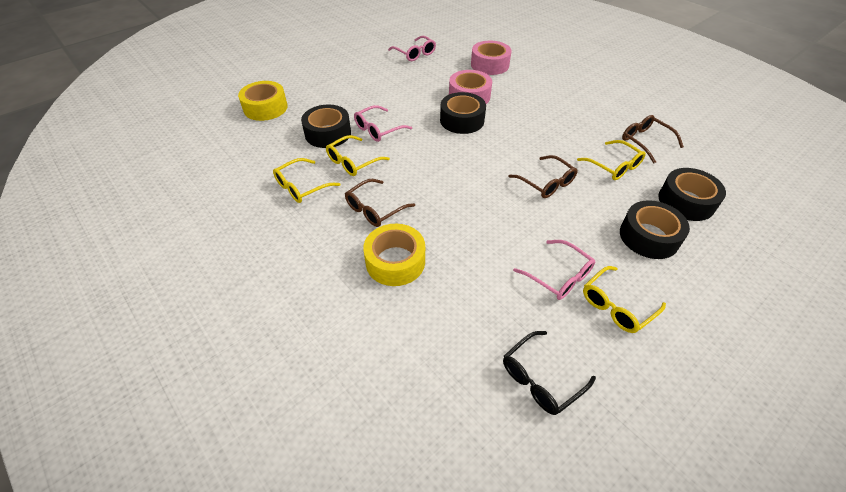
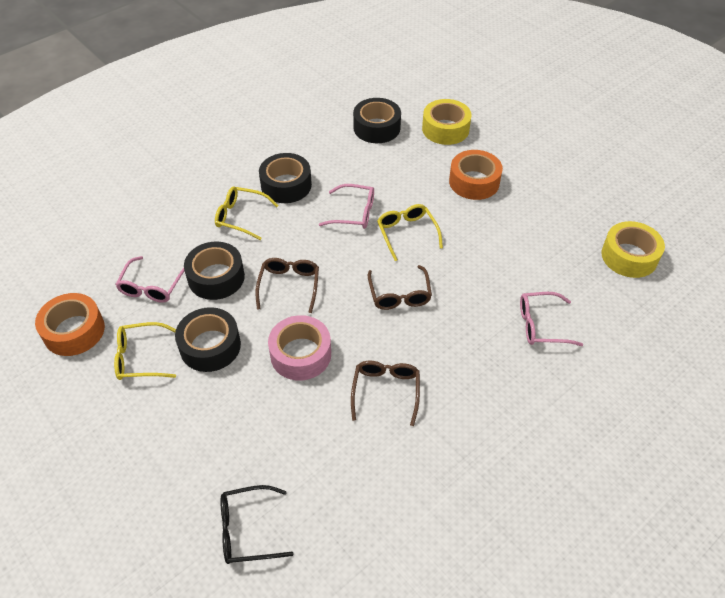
orange tape: 0 -> 2
pink tape: 2 -> 1
yellow glasses: 4 -> 3

